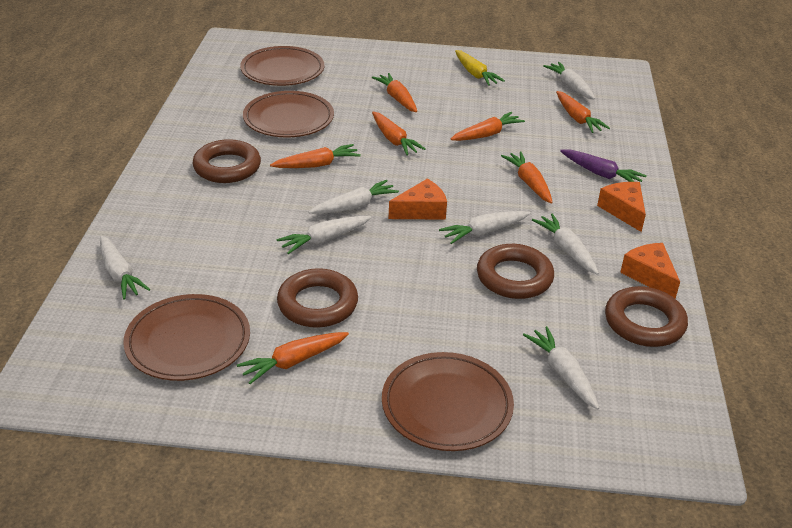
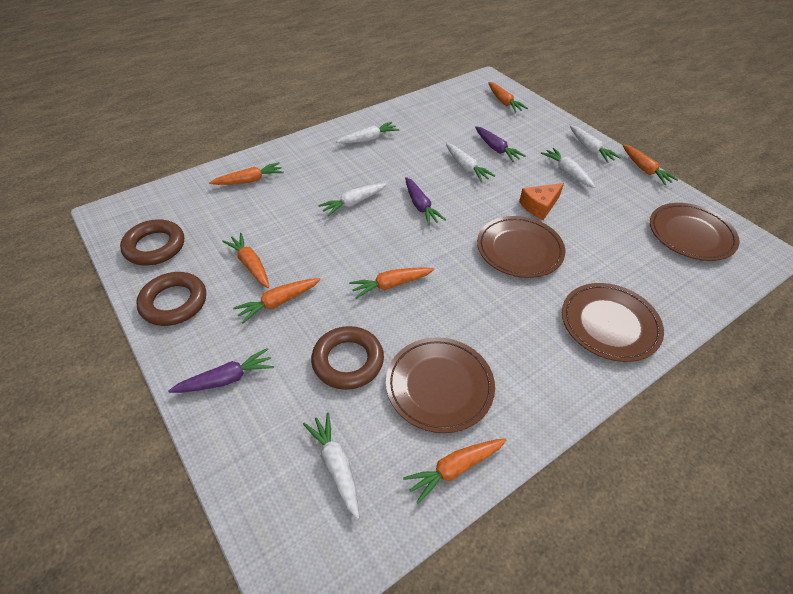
brown ring: 4 -> 3
orange cheese: 3 -> 1
purple carrot: 1 -> 3
white carrot: 7 -> 6
yellow carrot: 1 -> 0

